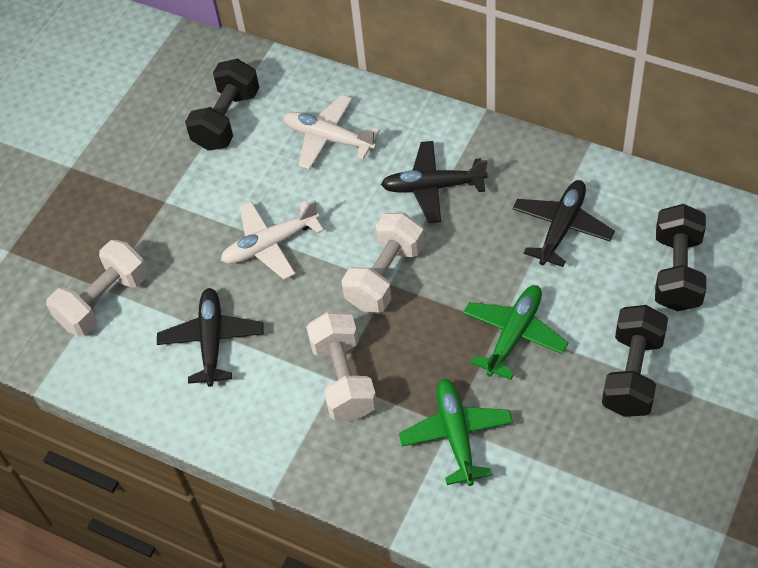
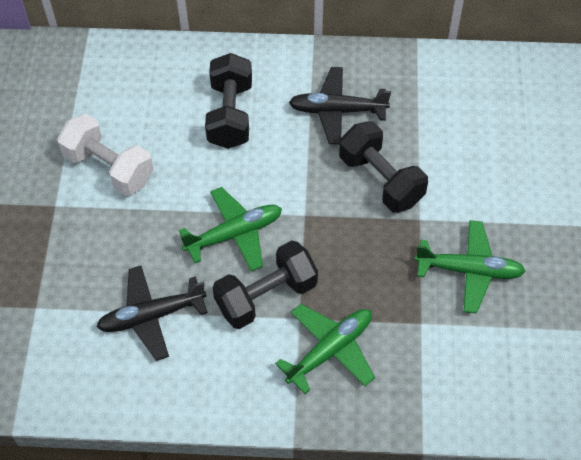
black plane: 3 -> 2
green plane: 2 -> 3
white dumbbell: 3 -> 1
white plane: 2 -> 0

